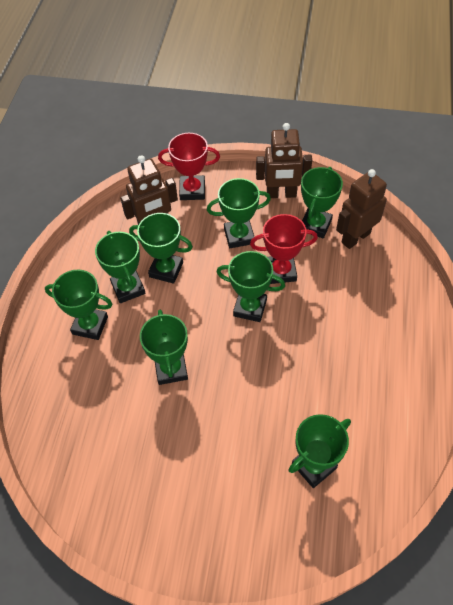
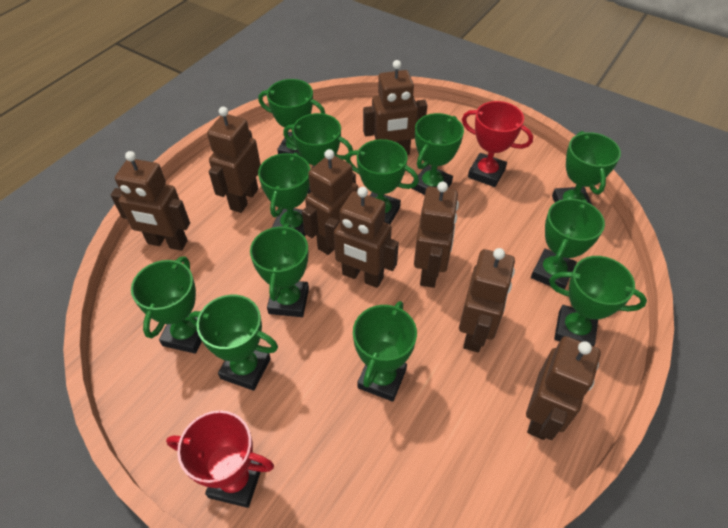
brown robot: 3 -> 8
green trophy: 8 -> 12

